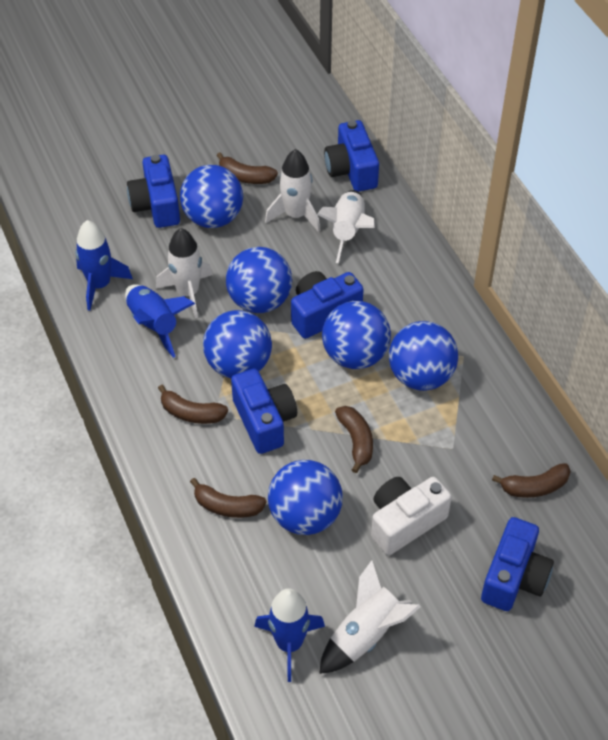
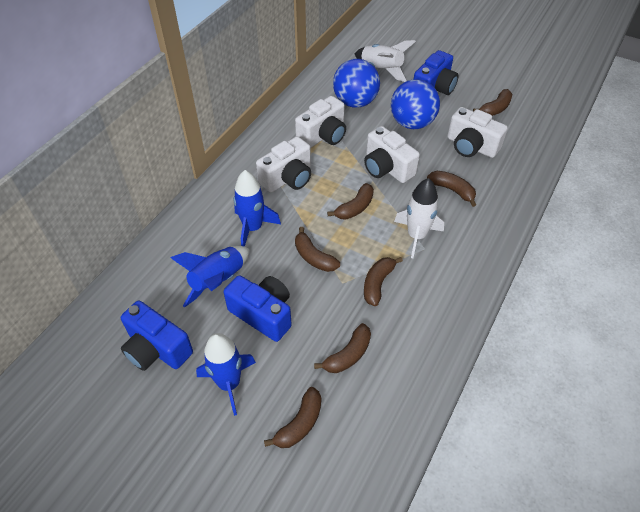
blue ball: 6 -> 2
blue camera: 5 -> 3
brown banana: 5 -> 7
white camera: 1 -> 4
white rocket: 4 -> 2

